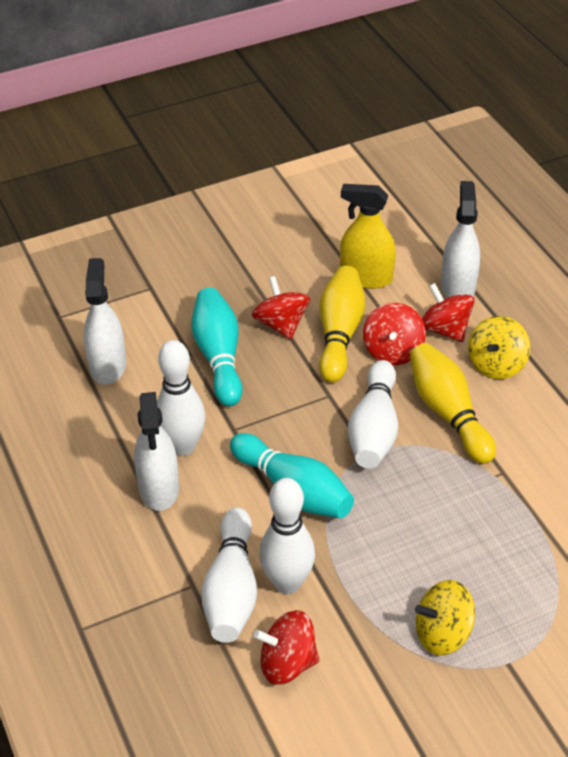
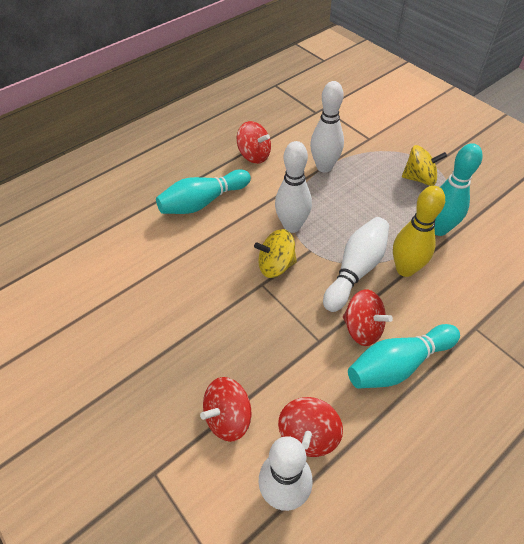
turquoise bowling pin: 2 -> 3
white spray bottle: 3 -> 0
yellow bowling pin: 2 -> 1
yellow spray bottle: 1 -> 0

